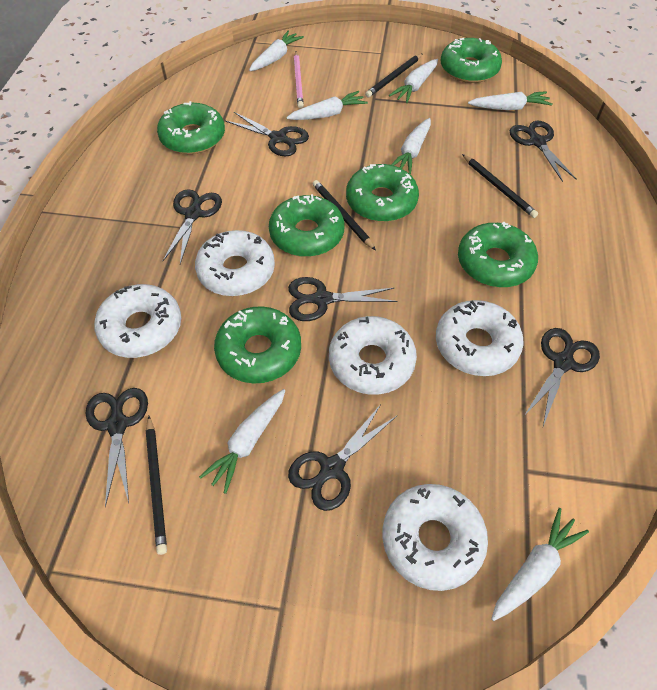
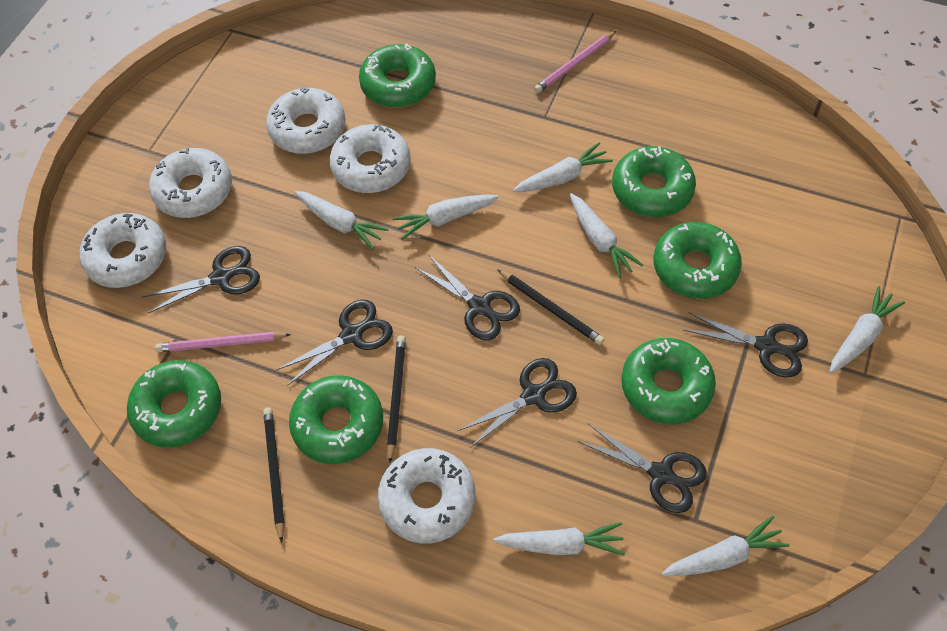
black pencil: 4 -> 3
black scissors: 7 -> 6
pink pencil: 1 -> 2

